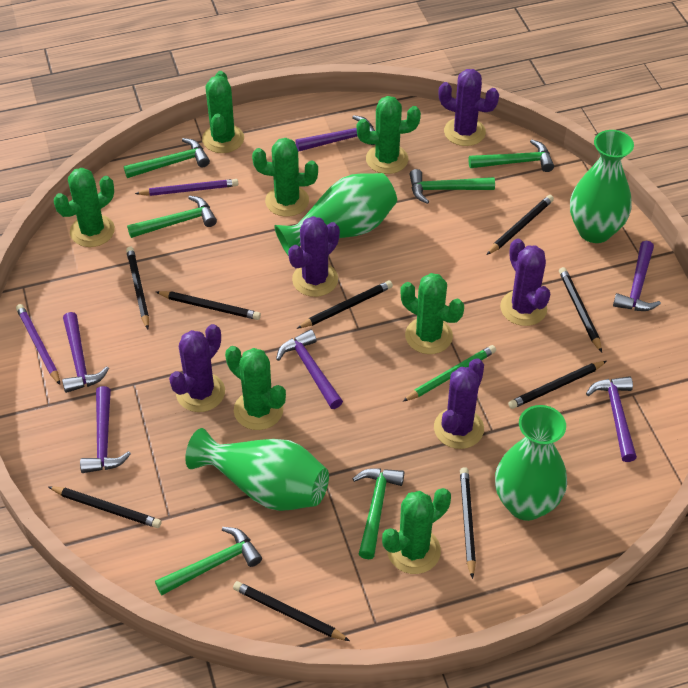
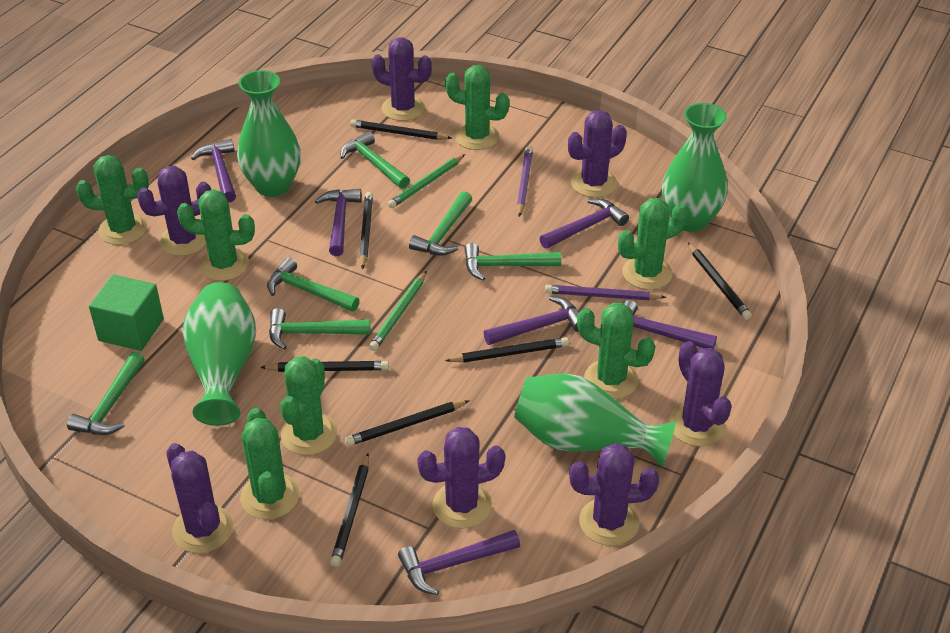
black pencil: 9 -> 7
green cube: 0 -> 1
green pencil: 1 -> 2
purple cactus: 5 -> 7

